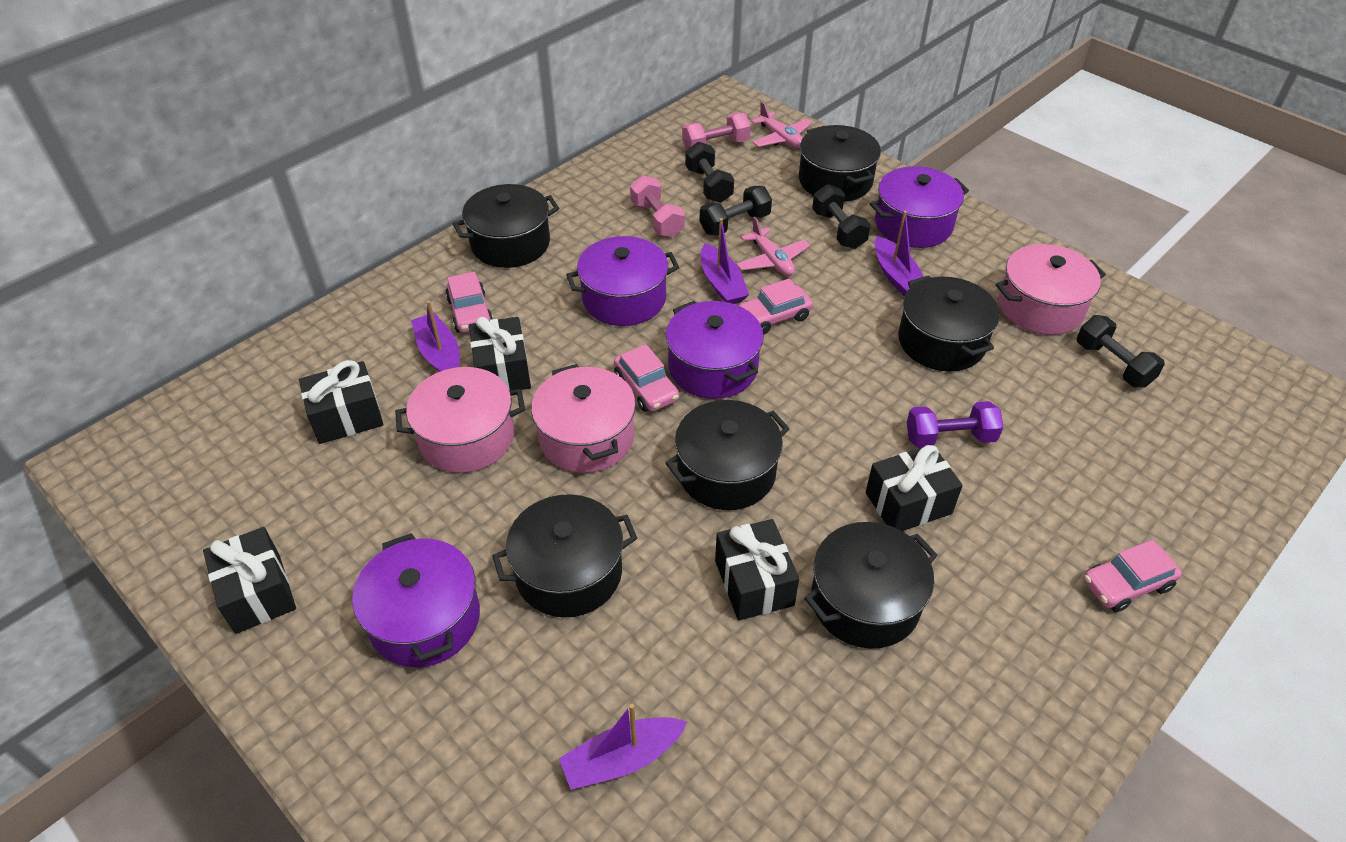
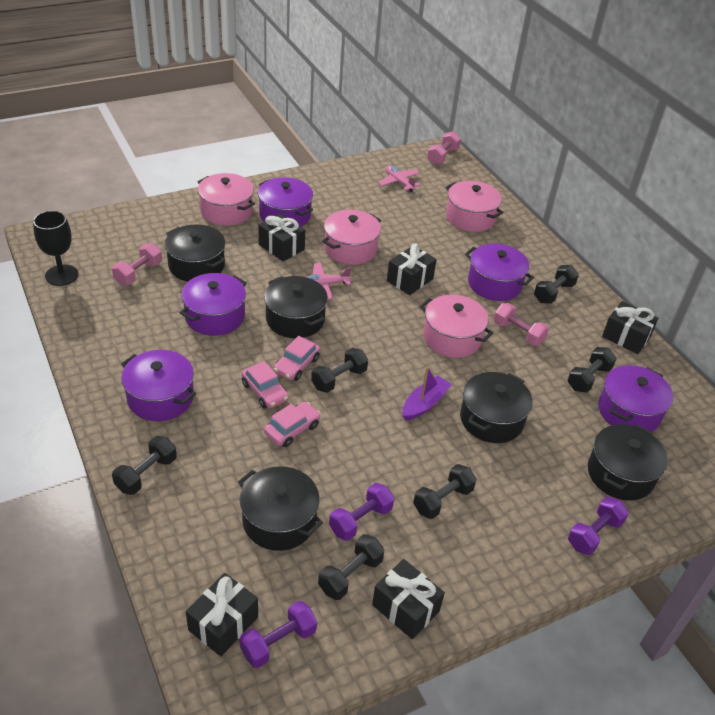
black dumbbell: 4 -> 6
black goblet: 0 -> 1
black pot: 6 -> 5
pink car: 4 -> 3
pink dumbbell: 2 -> 3
pink pot: 3 -> 4
purple boat: 4 -> 1
purple dumbbell: 1 -> 3
purple pot: 4 -> 5

